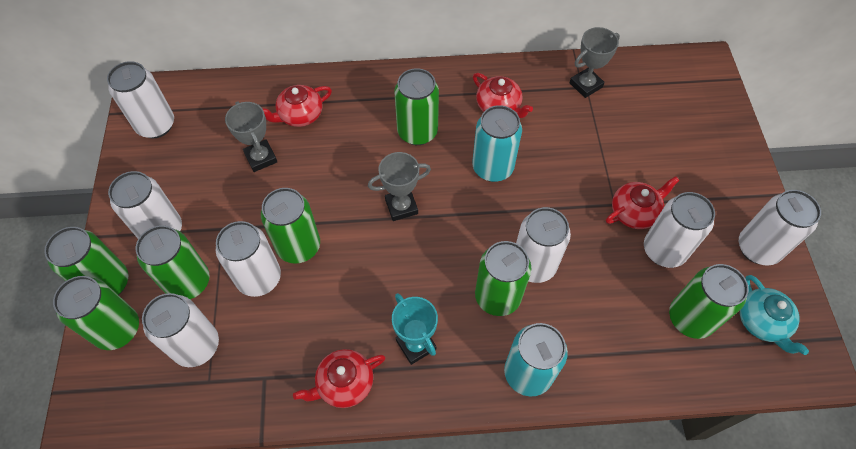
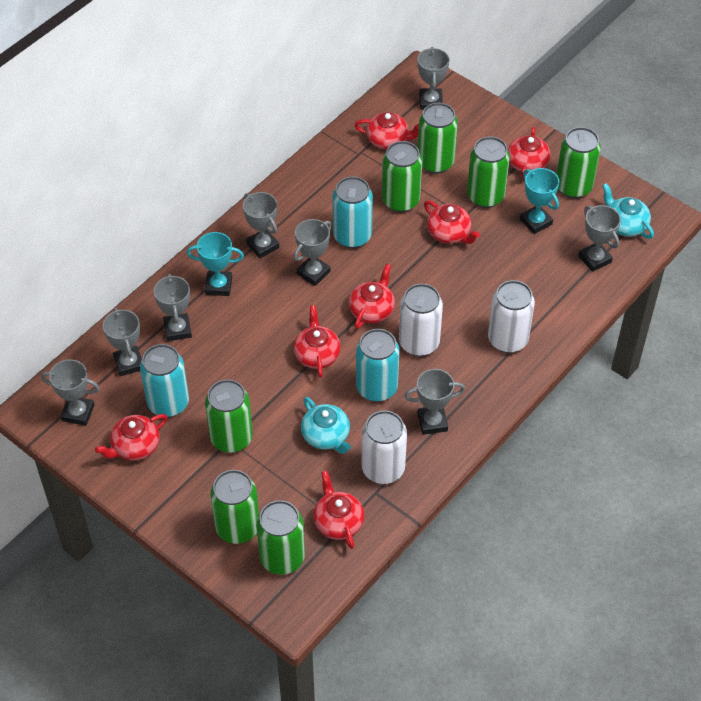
grey trophy: 3 -> 8
red teapot: 4 -> 7
turquoise can: 2 -> 3
turquoise teapot: 1 -> 2
turquoise trophy: 1 -> 2
white can: 7 -> 3

